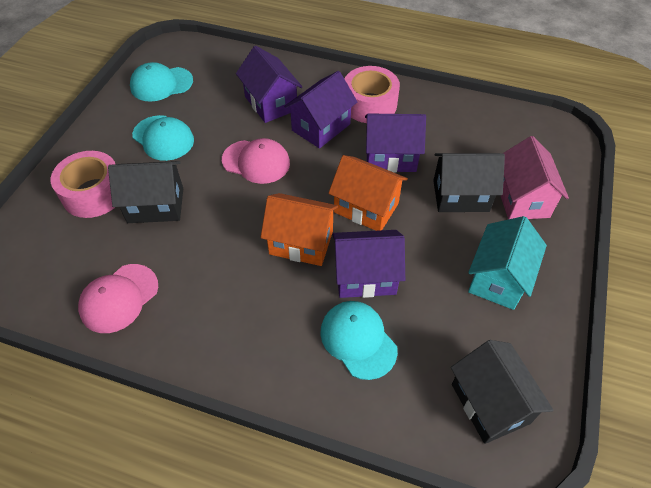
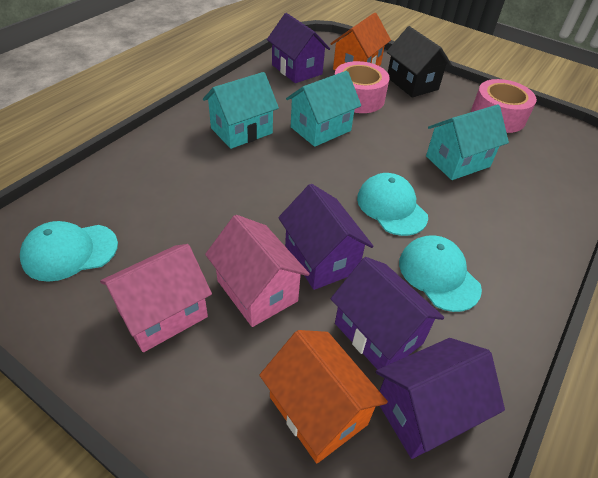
black house: 3 -> 1
pink cap: 2 -> 0
pink house: 1 -> 2
turquoise house: 1 -> 3

